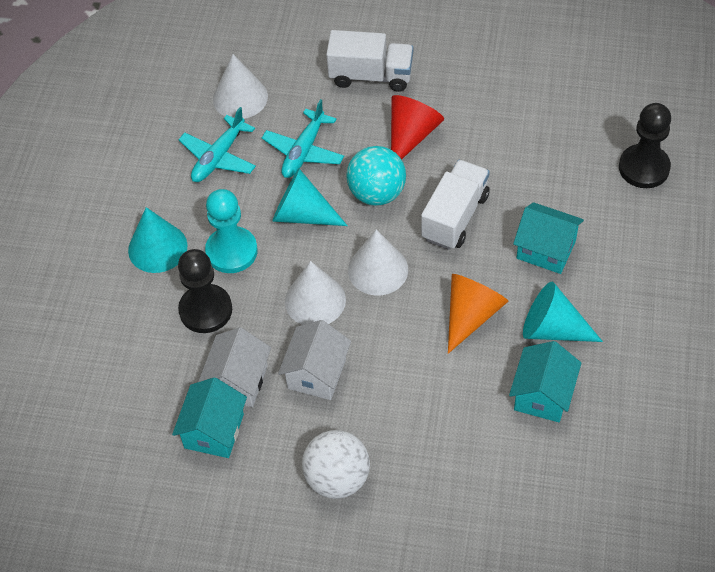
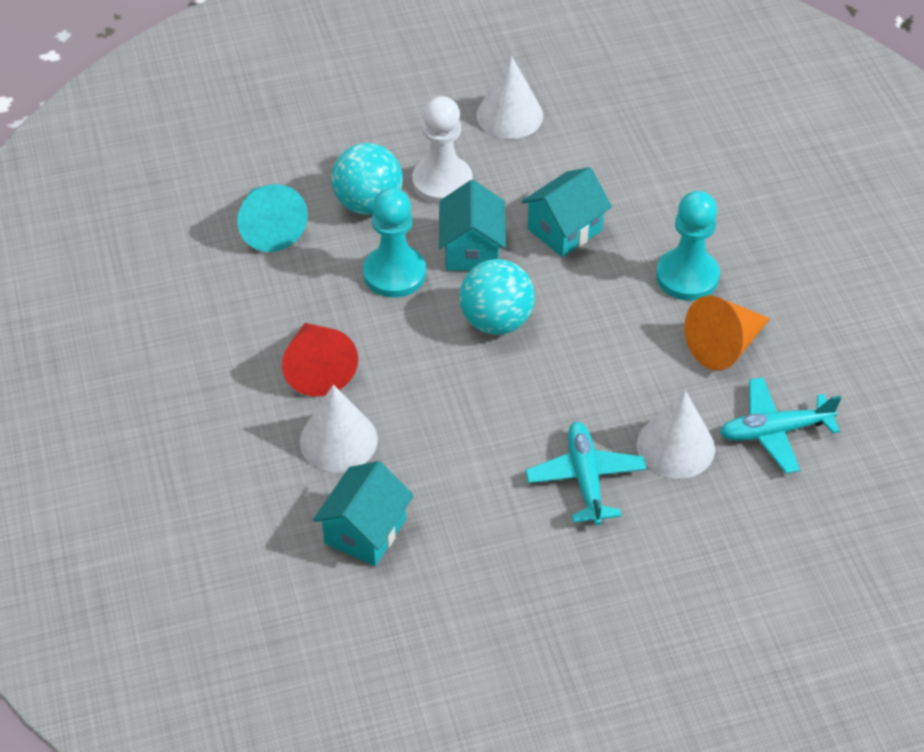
black pawn: 2 -> 0
turquoise ball: 1 -> 2
turquoise cone: 3 -> 1
turquoise pawn: 1 -> 2
white ball: 1 -> 0
white house: 2 -> 0
white pawn: 0 -> 1
white truck: 2 -> 0

